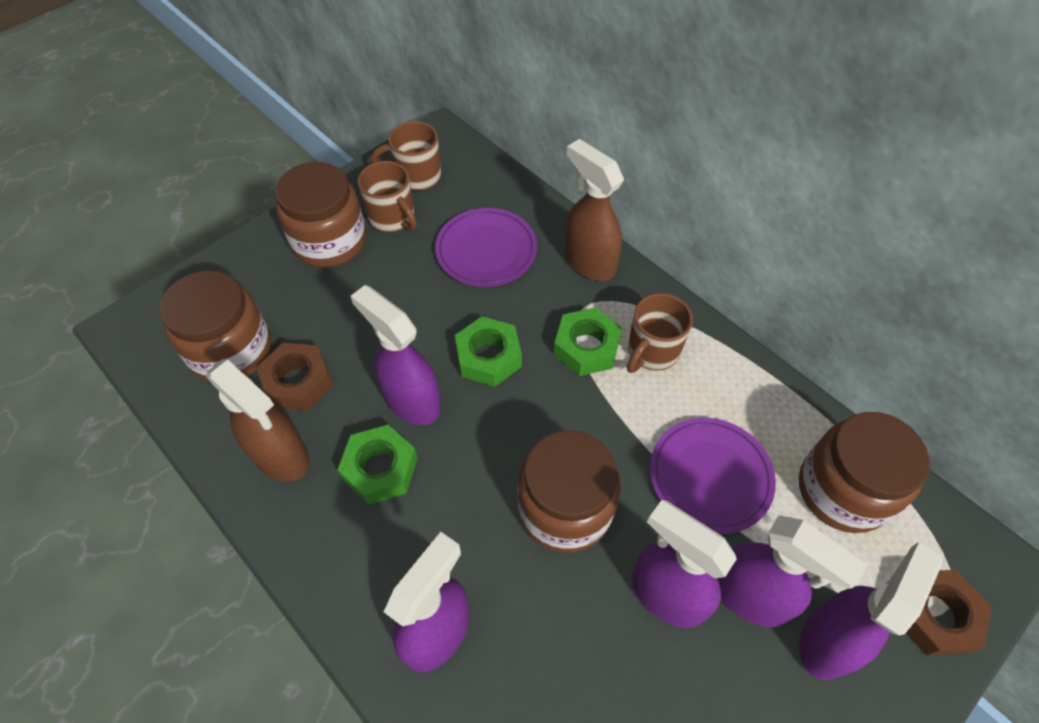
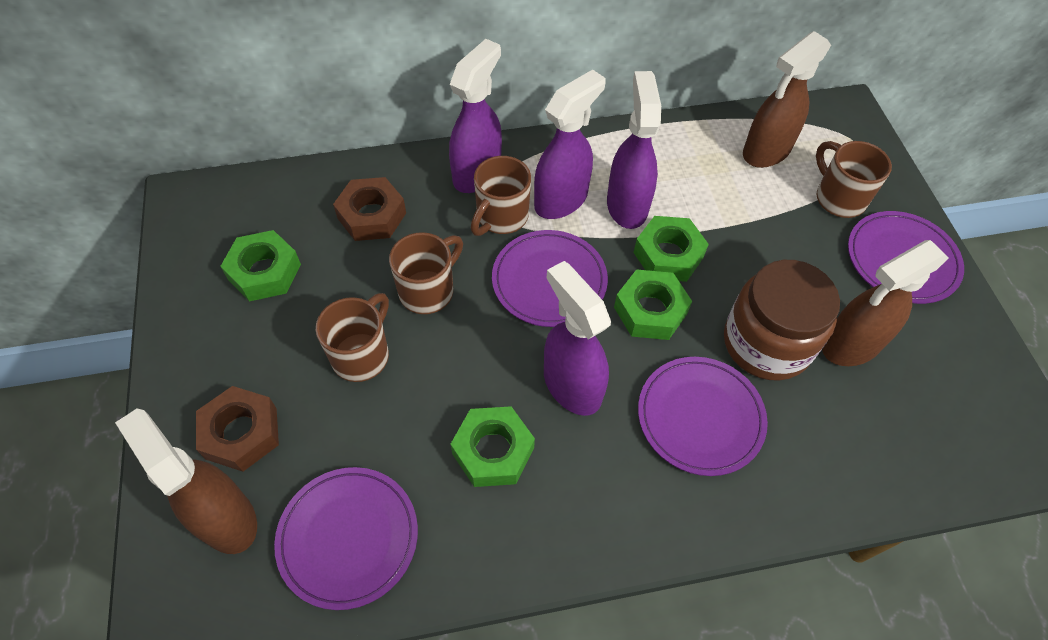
brown jar: 4 -> 1
brown mug: 3 -> 4
brown spray bottle: 2 -> 3
green nut: 3 -> 4
purple plate: 2 -> 4
purple spray bottle: 5 -> 4

